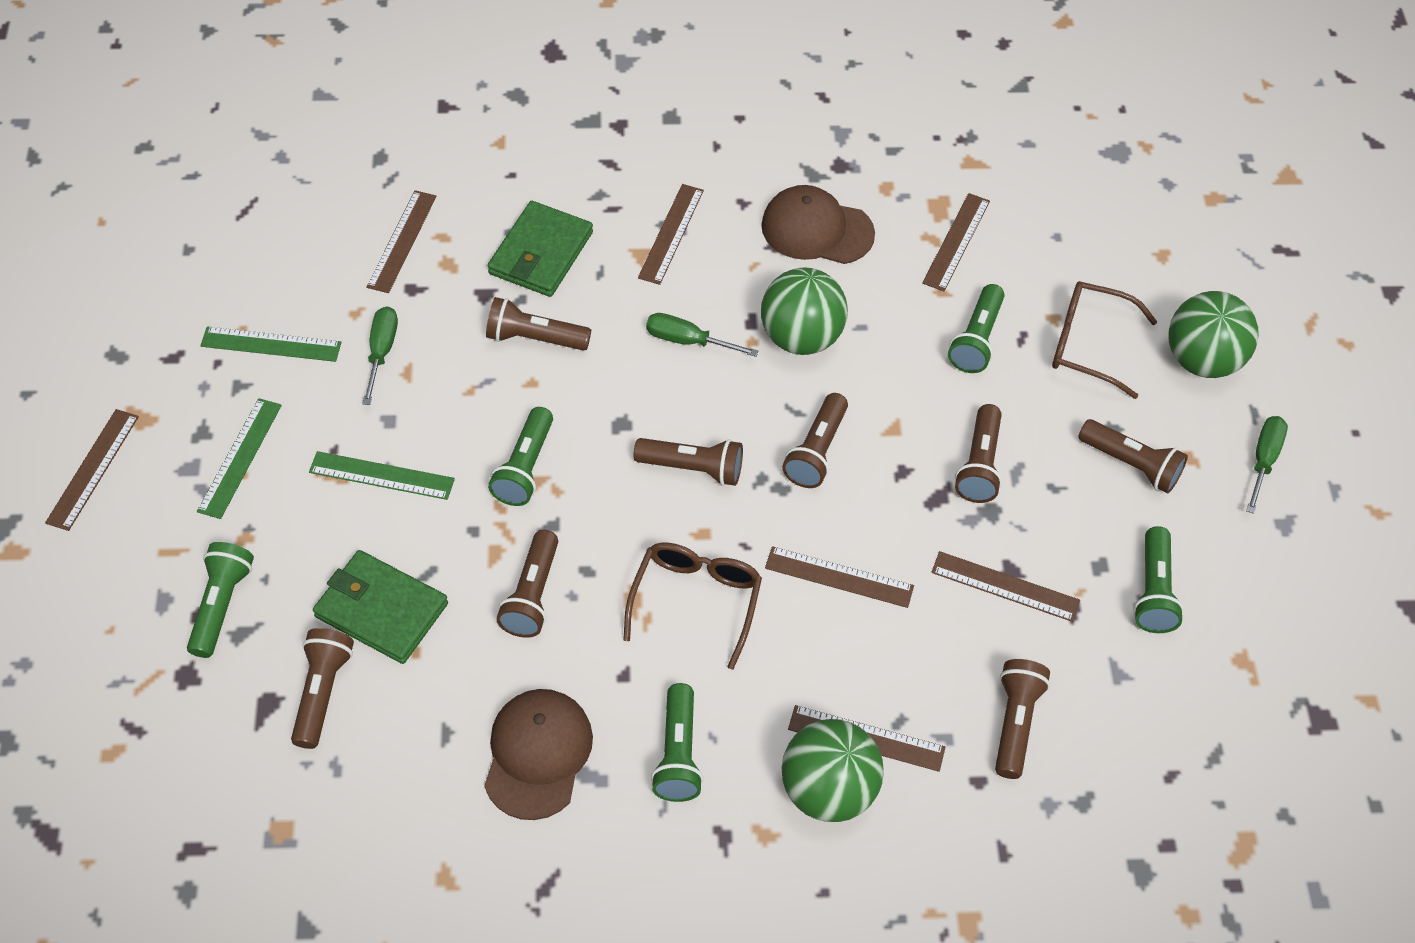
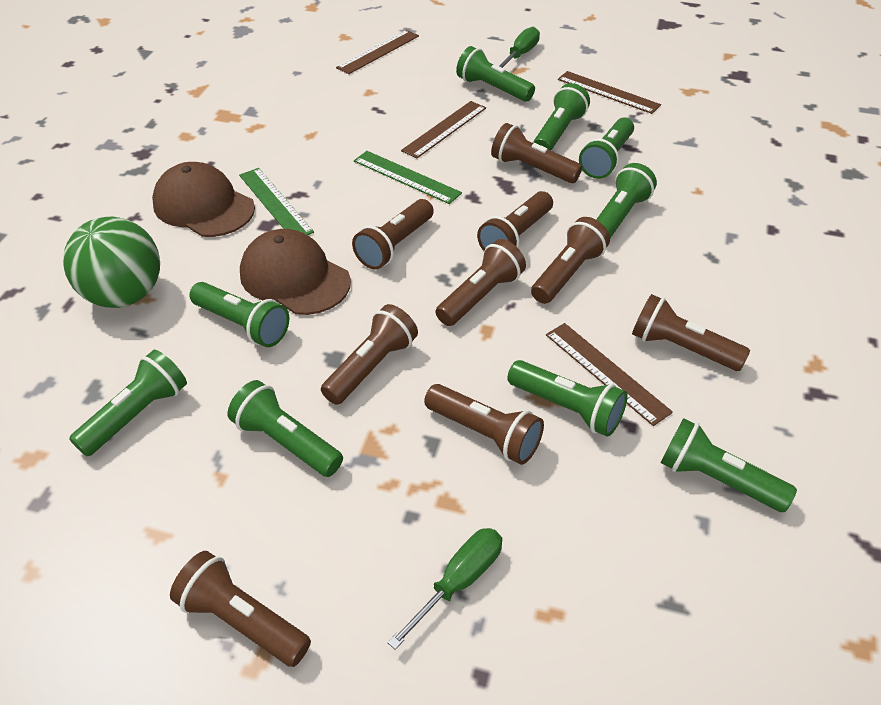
brown flashlight: 8 -> 9
brown glasses: 2 -> 0
brown ruler: 7 -> 4
green ball: 3 -> 1
green flashlight: 5 -> 9
green ruler: 3 -> 2
green screwdriver: 3 -> 2
green wallet: 2 -> 0

